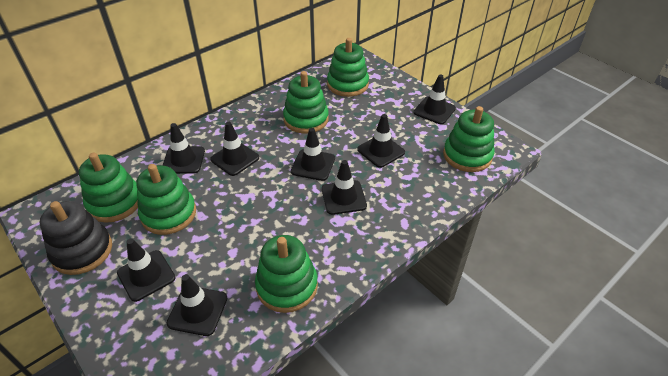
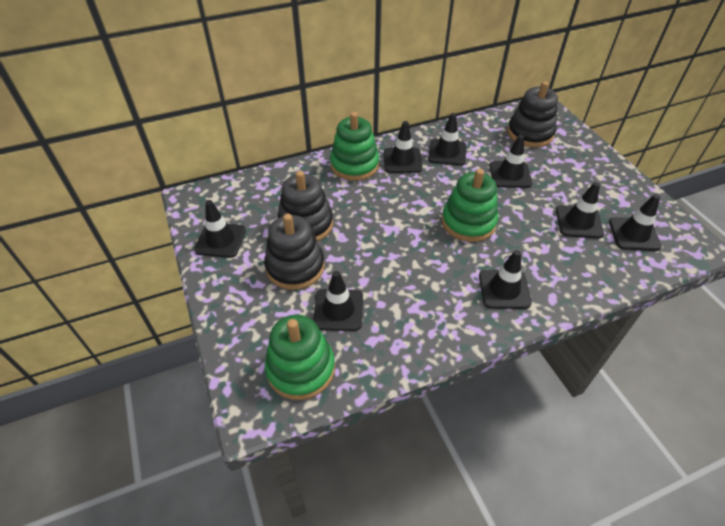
black stacking toy: 1 -> 3
green stacking toy: 6 -> 3

